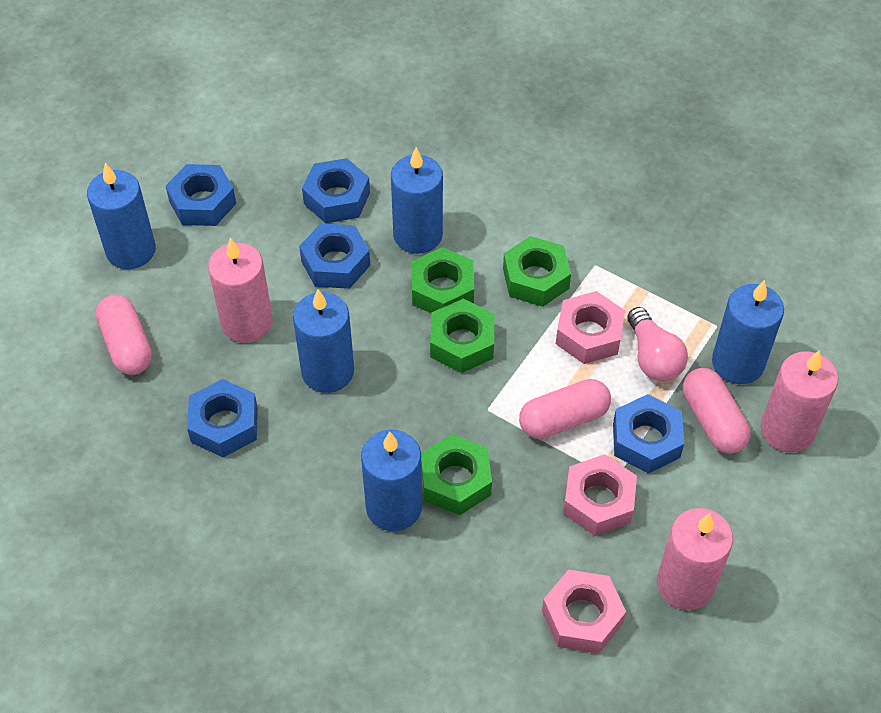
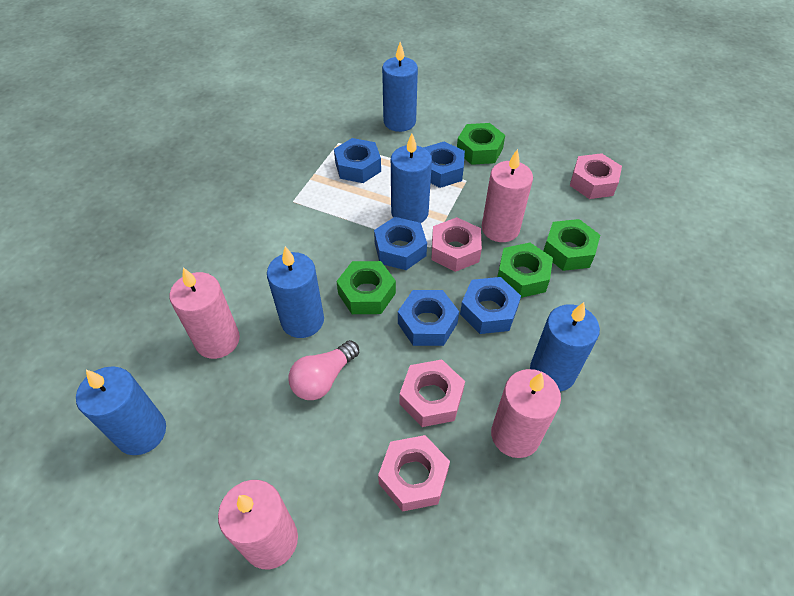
pink candle: 3 -> 4
pink capsule: 3 -> 0
pink nut: 3 -> 4

